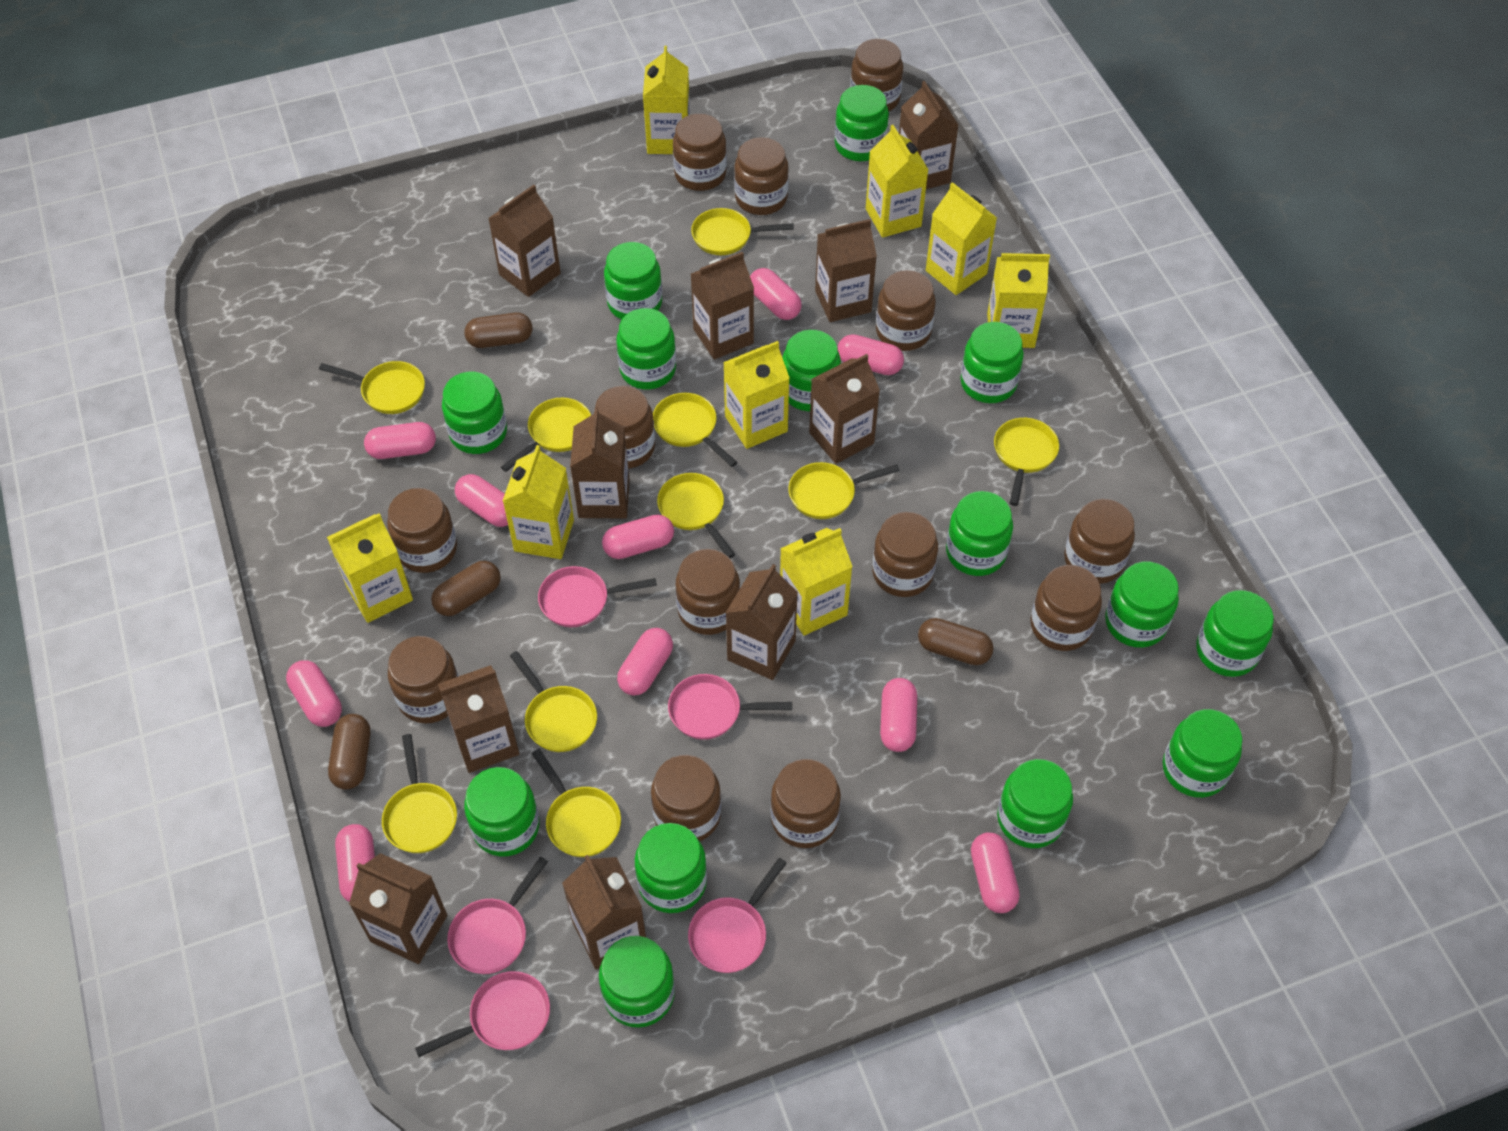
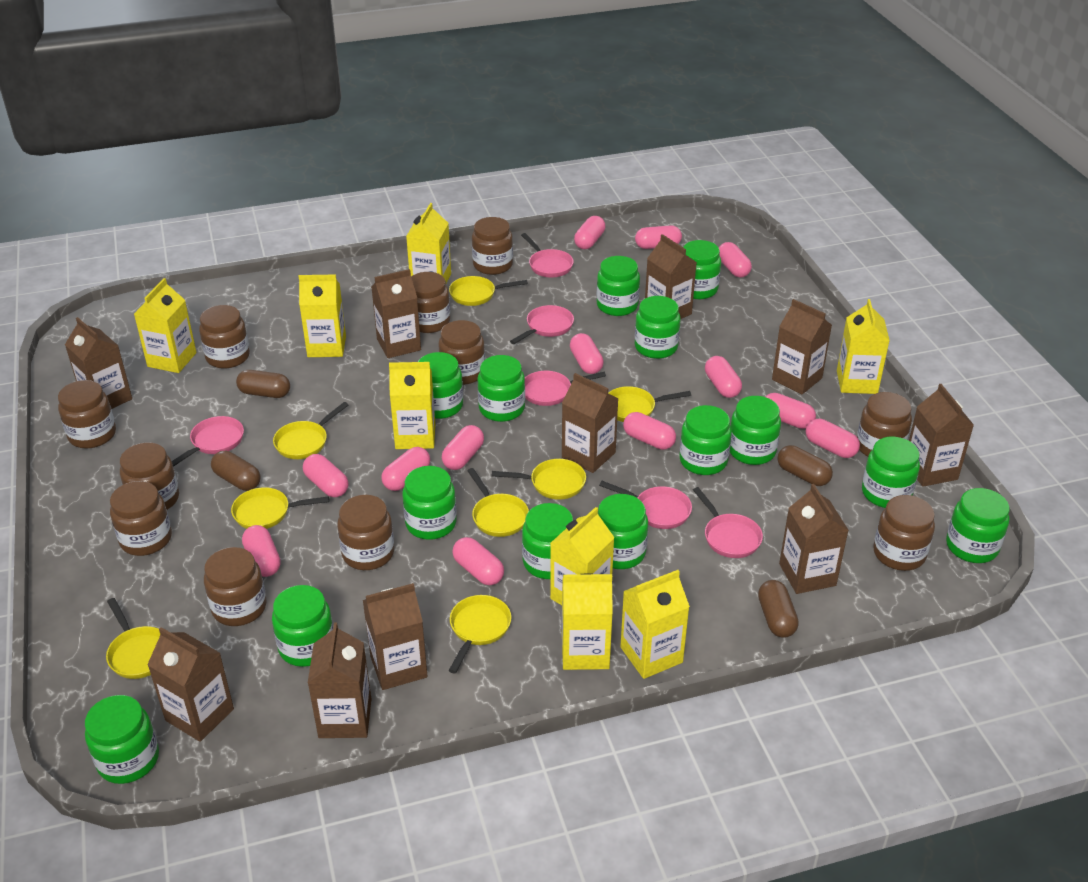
brown jar: 13 -> 11
pink capsule: 10 -> 13
pink pan: 5 -> 6
yellow pan: 10 -> 8

